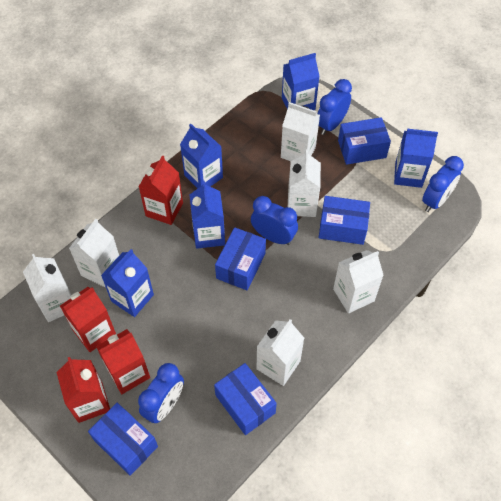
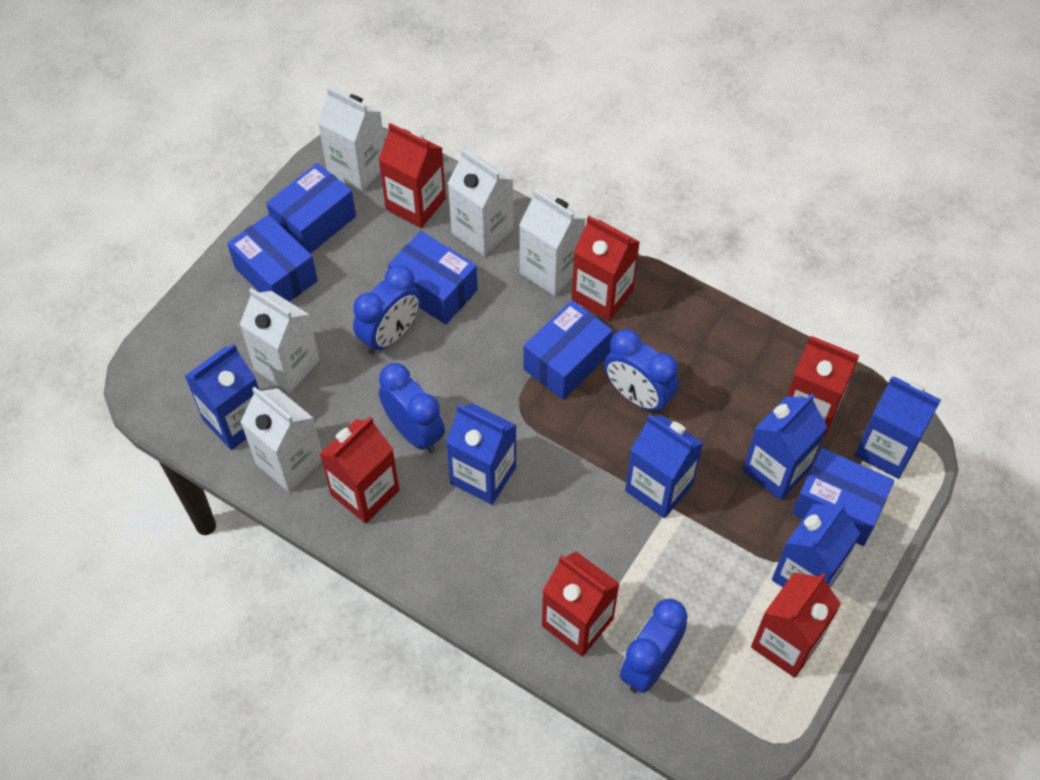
blue carton: 5 -> 6
red carton: 4 -> 6
white carton: 6 -> 5

